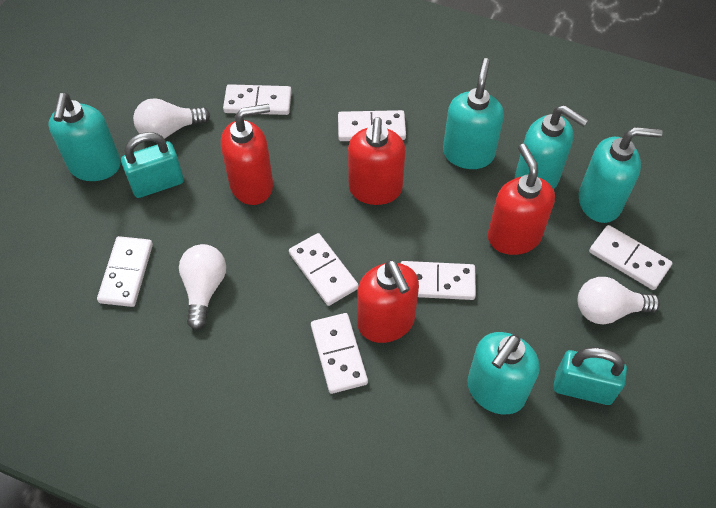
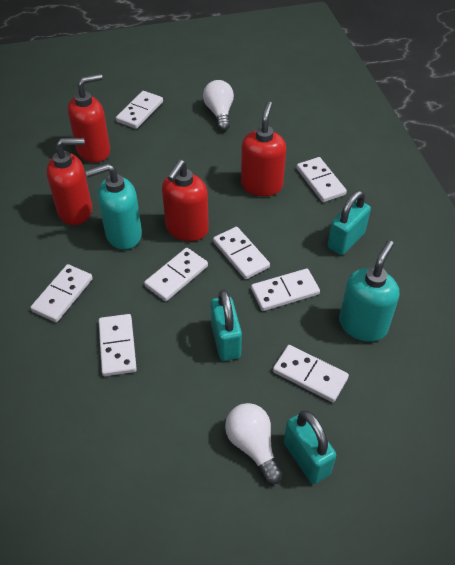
turquoise padlock: 2 -> 3
turquoise soap dispenser: 5 -> 2
white domino: 7 -> 8
white light bulb: 3 -> 2

